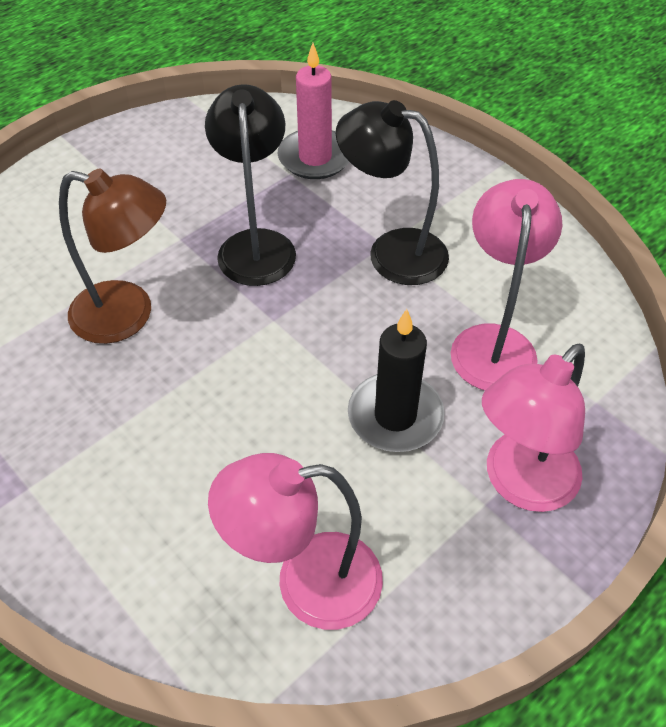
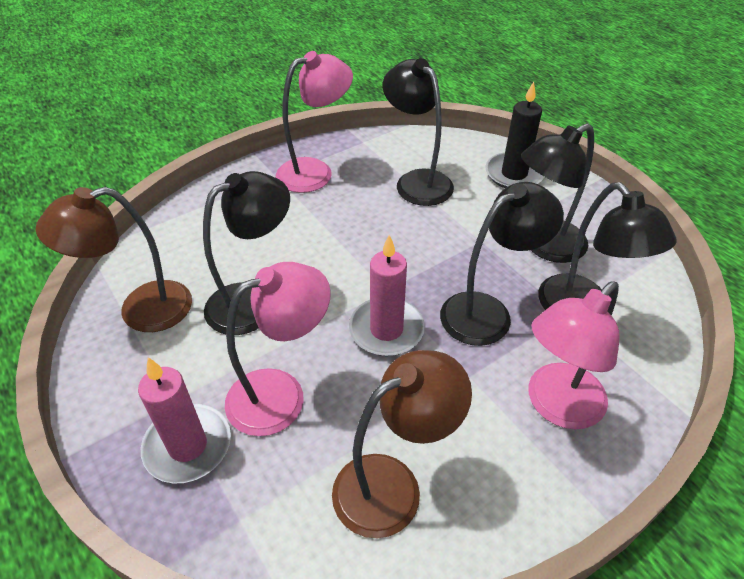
black lamp: 2 -> 5
brown lamp: 1 -> 2
pink candle: 1 -> 2

